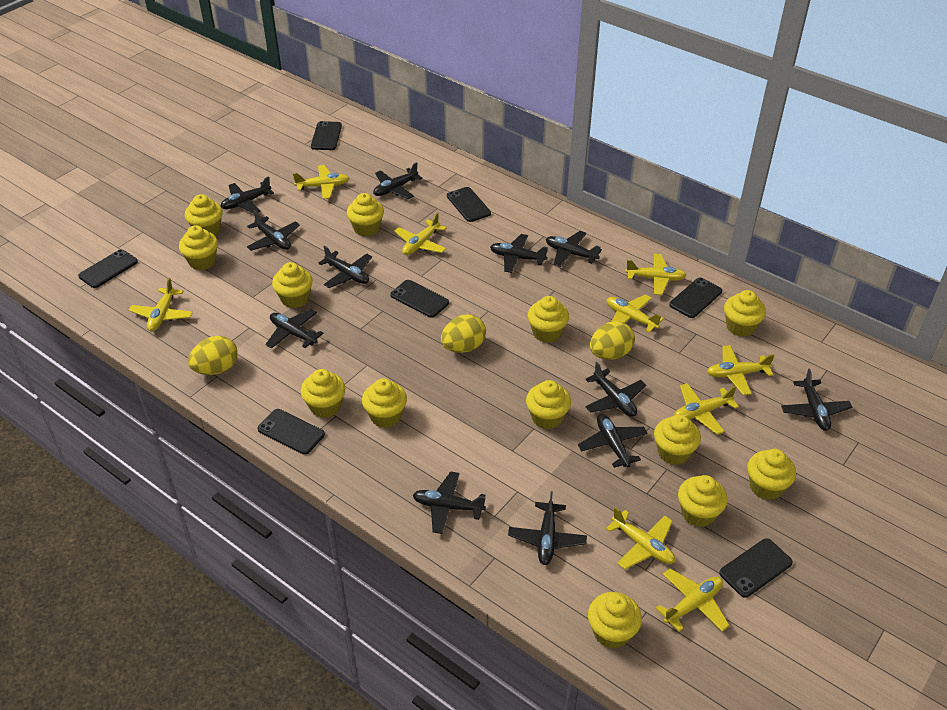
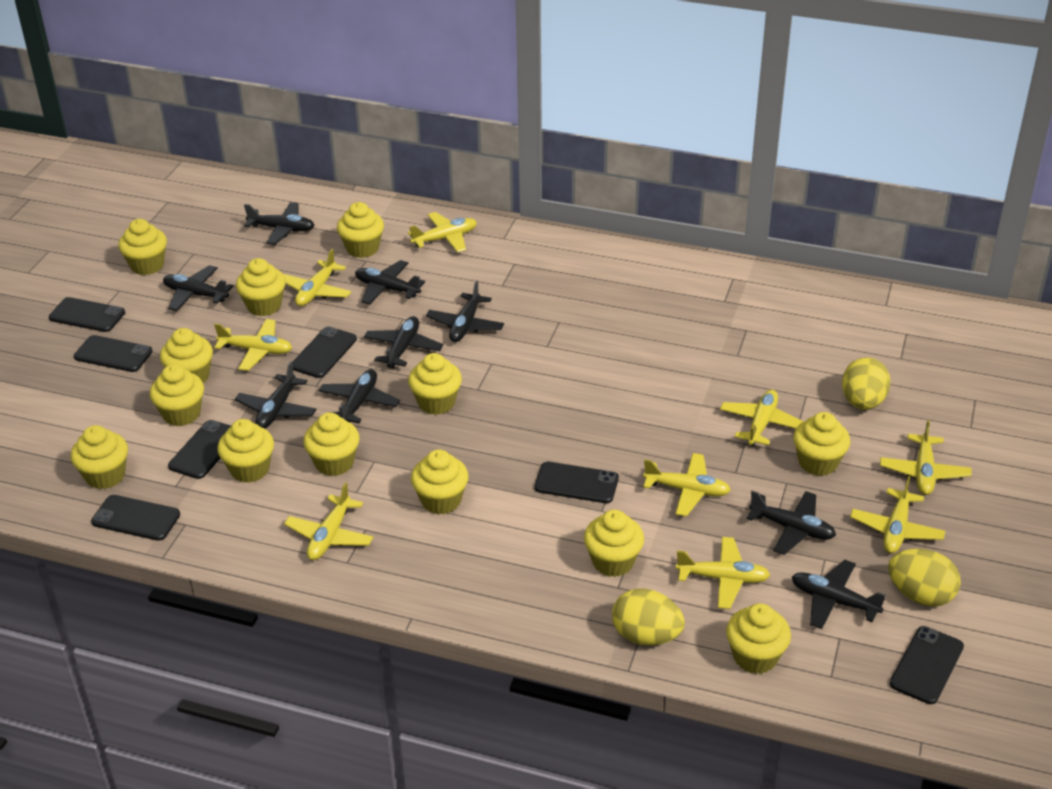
black plane: 12 -> 9

